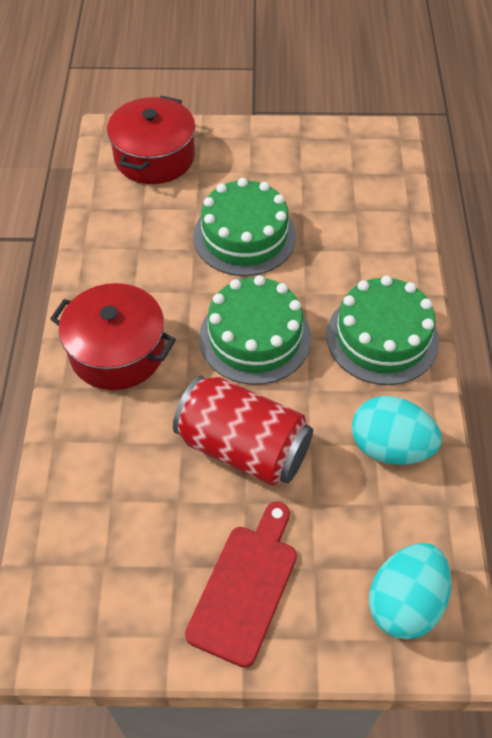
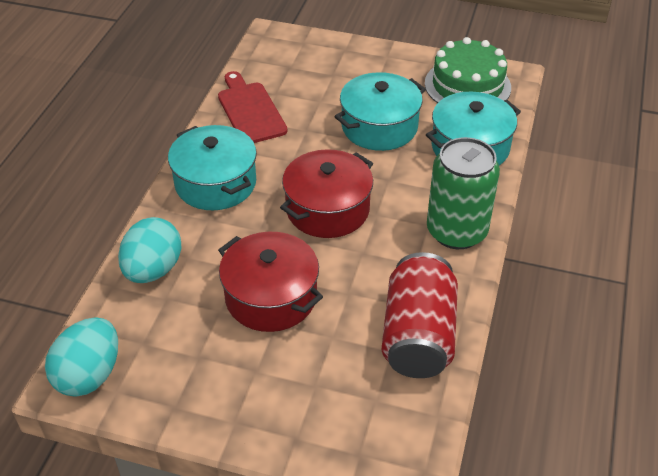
green cake: 3 -> 1
green can: 0 -> 1
turquoise pot: 0 -> 3

